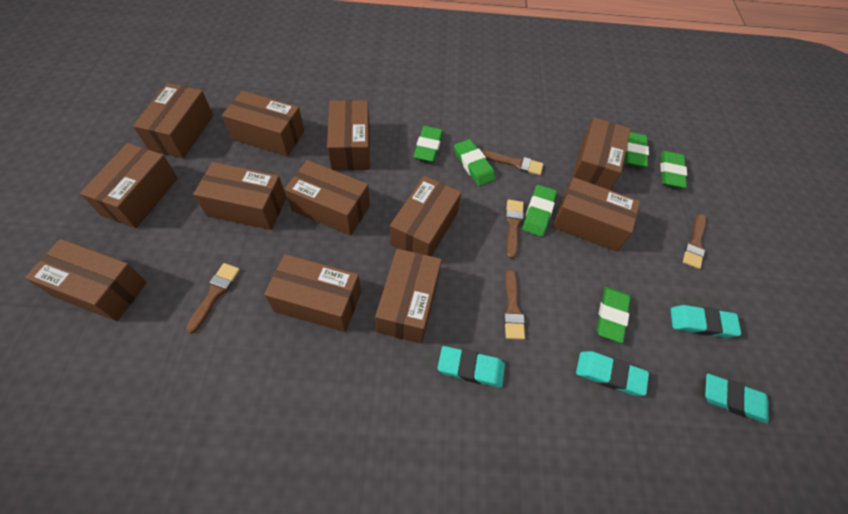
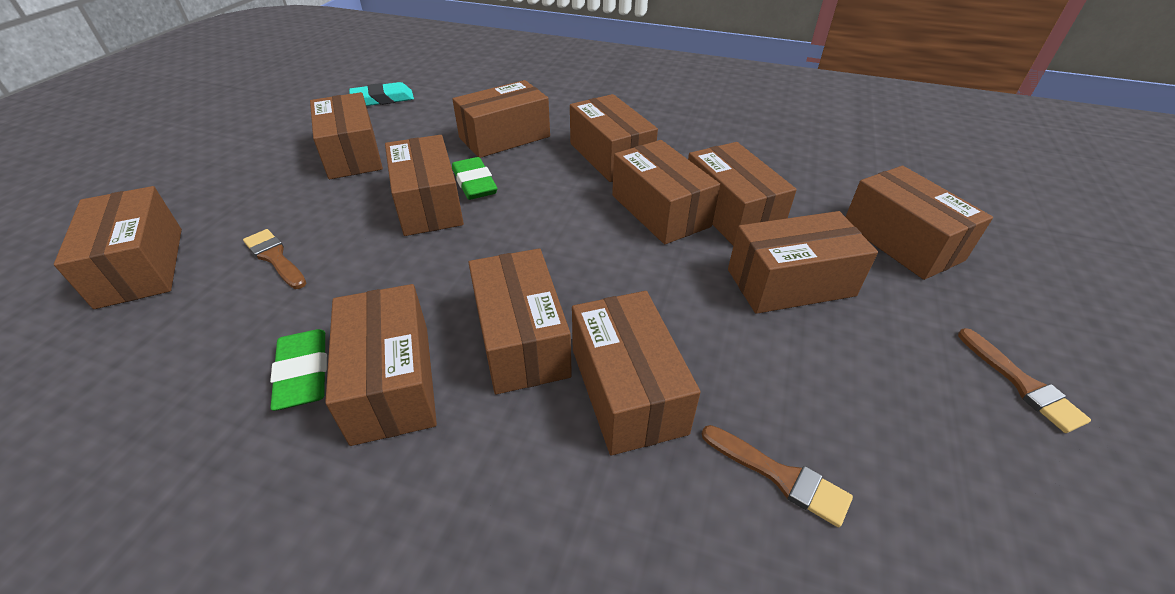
brown brush: 5 -> 3
green eraser: 6 -> 2
turquoise eraser: 4 -> 1

